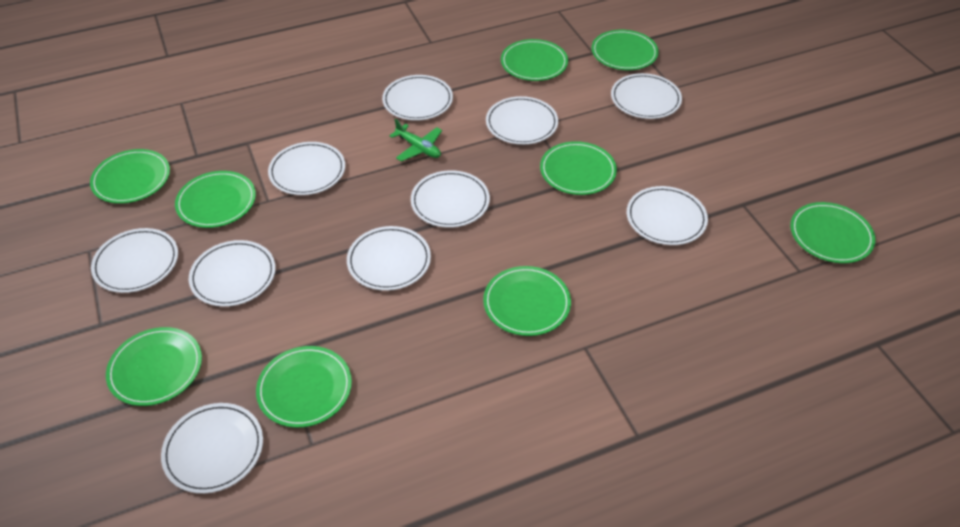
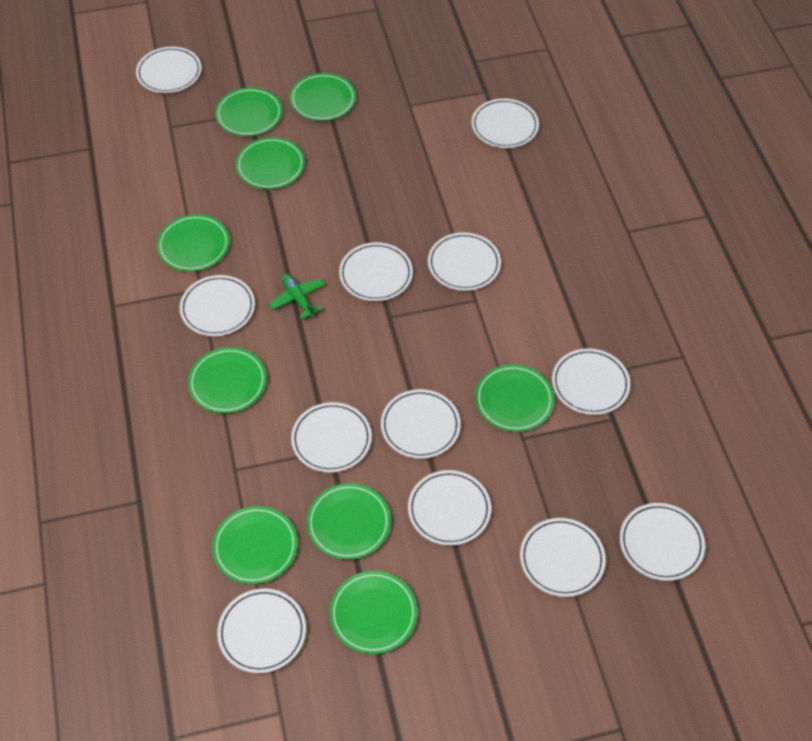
white plate: 10 -> 12

